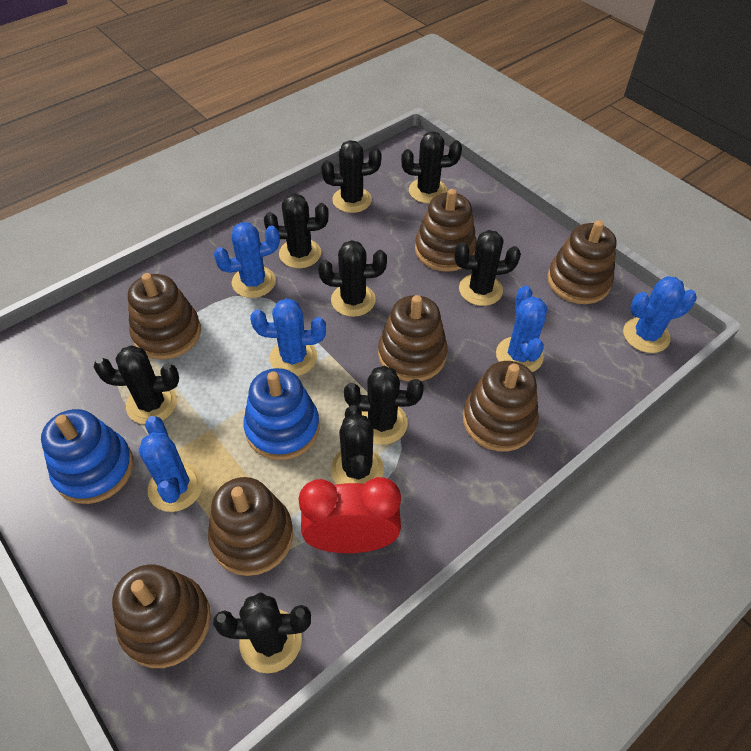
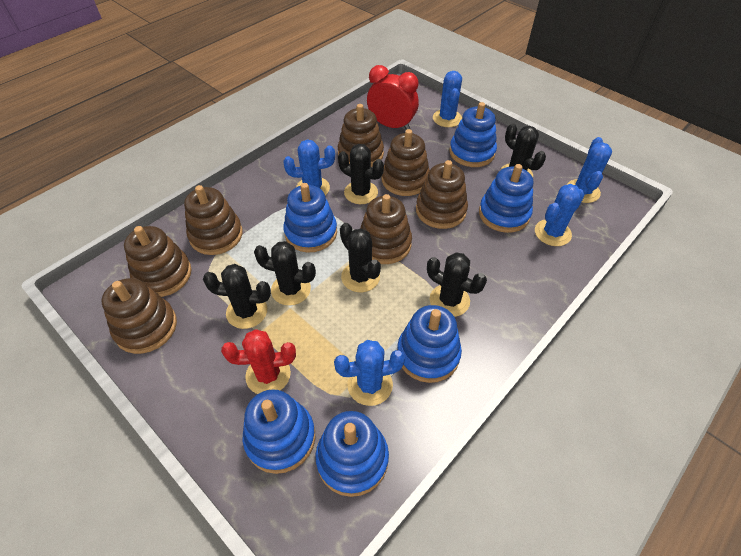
black cactus: 9 -> 6
blue stacking toy: 2 -> 6
red cactus: 0 -> 1

